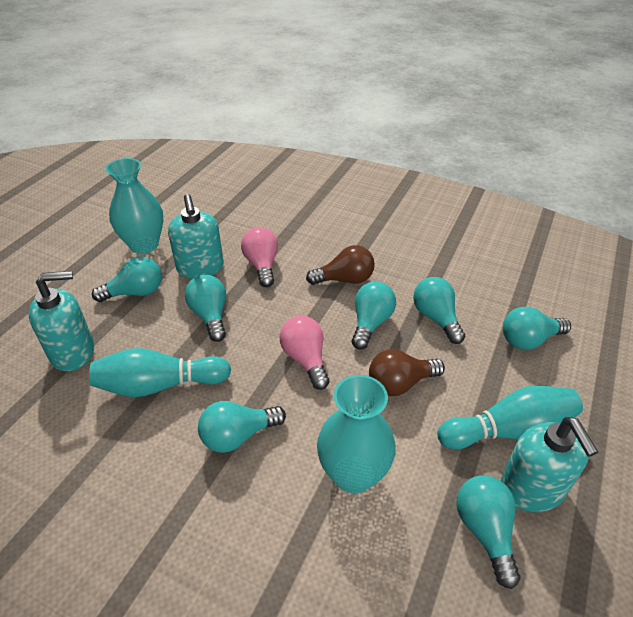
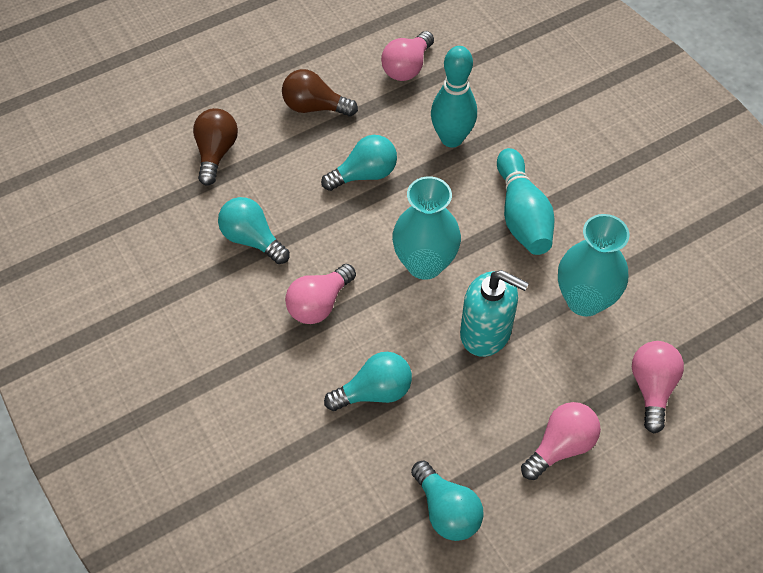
pink light bulb: 2 -> 4
turquoise light bulb: 7 -> 4
turquoise soap dispenser: 3 -> 1

